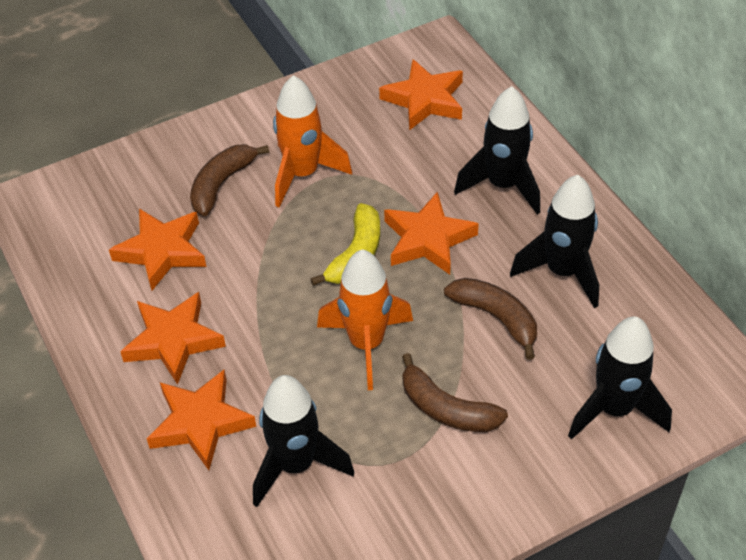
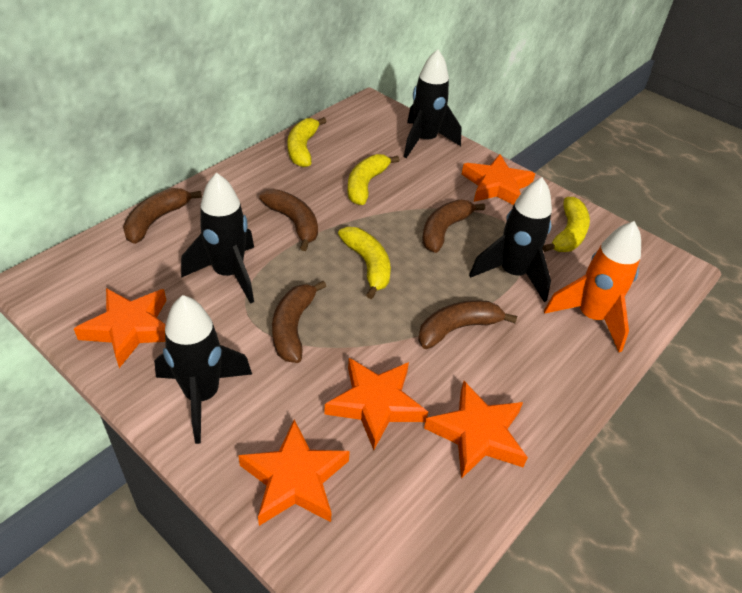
brown banana: 3 -> 5
orange rocket: 2 -> 1
yellow banana: 1 -> 4

